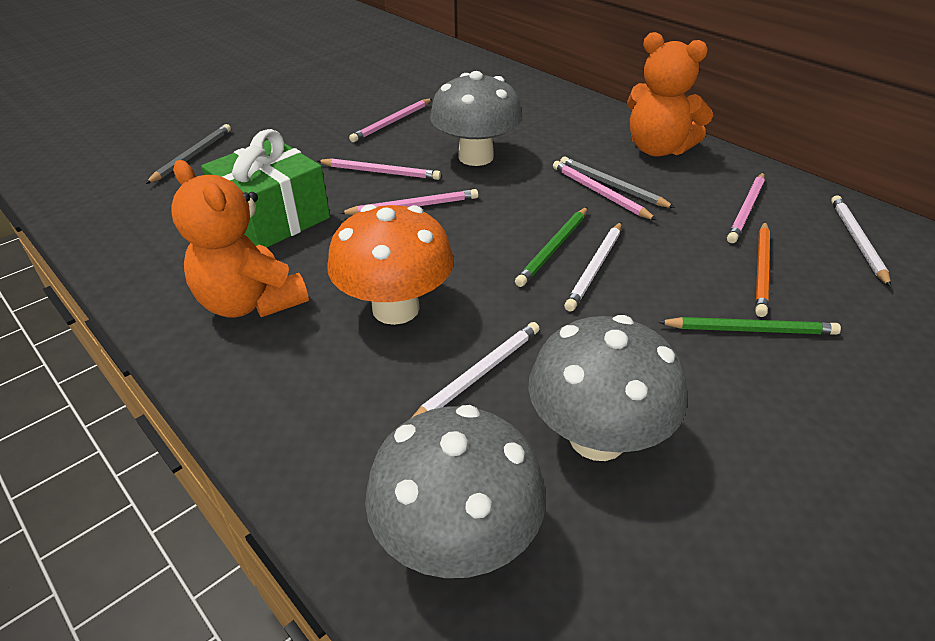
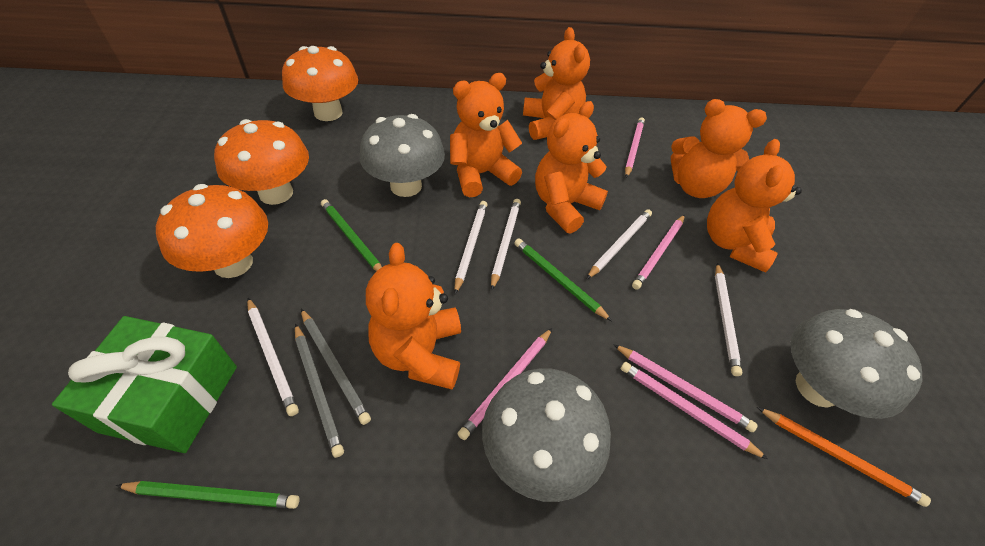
green pencil: 2 -> 3
orange mushroom: 1 -> 3
orange teddy bear: 2 -> 6
white pencil: 3 -> 5

